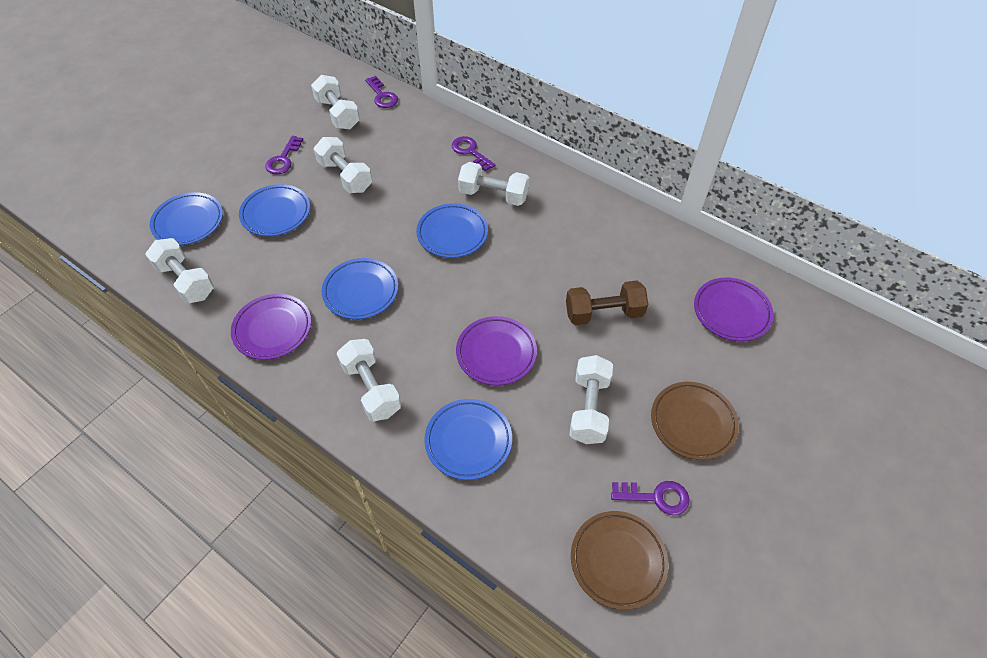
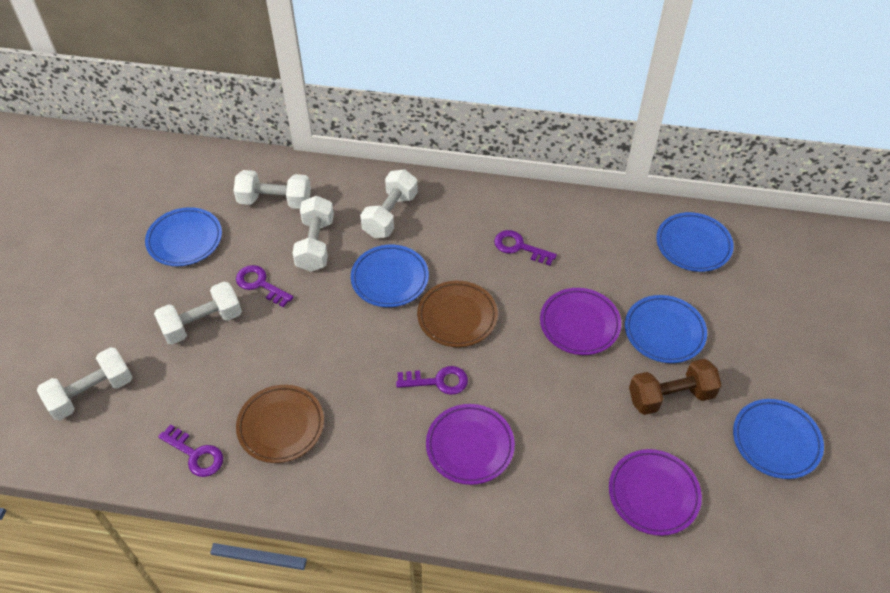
white dumbbell: 6 -> 5

